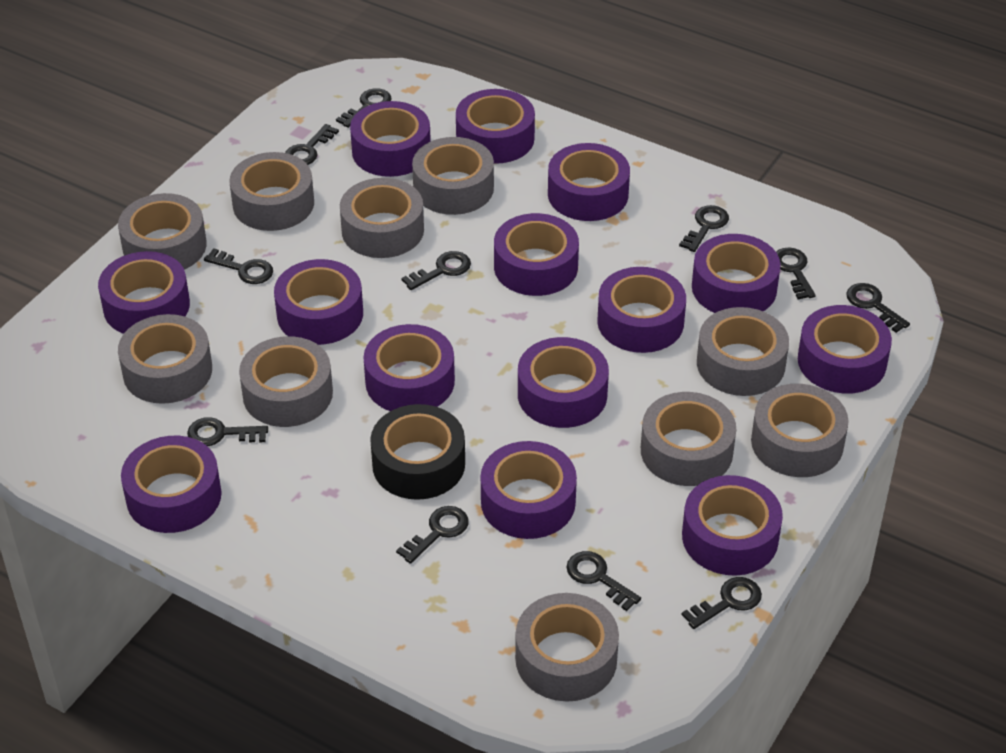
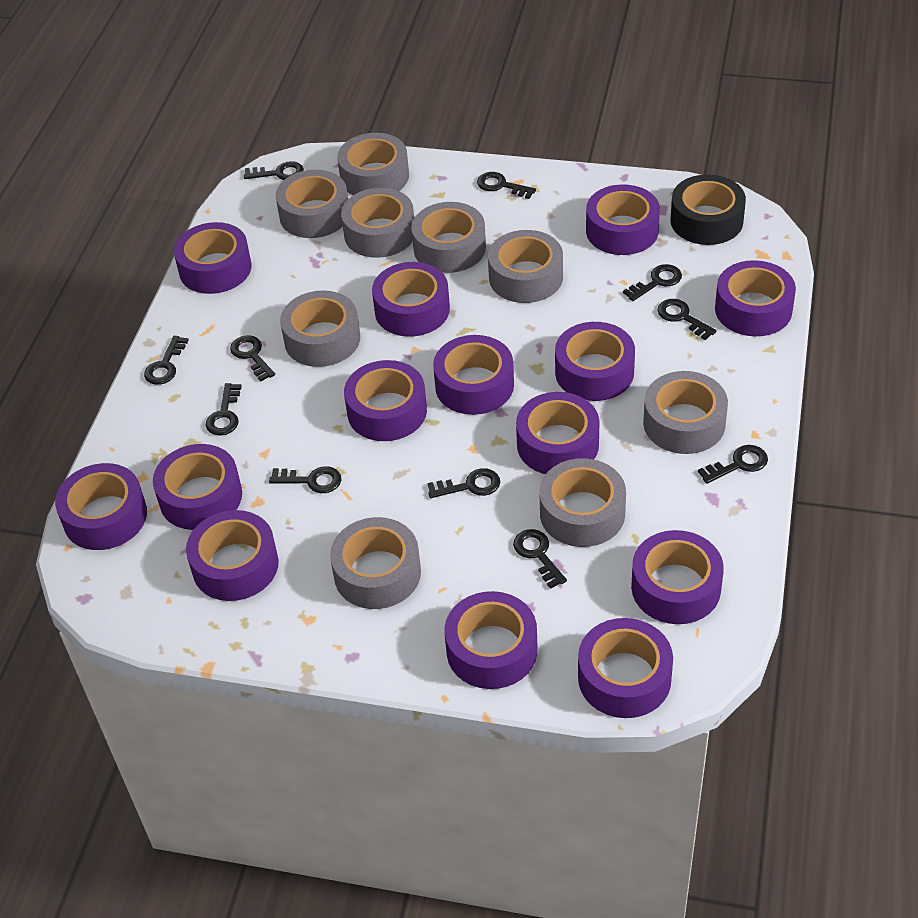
grey tape: 10 -> 9

